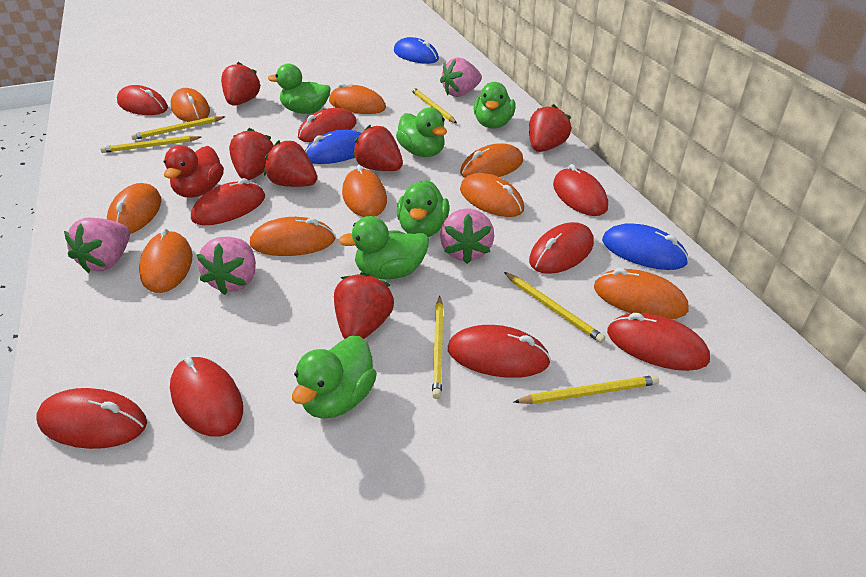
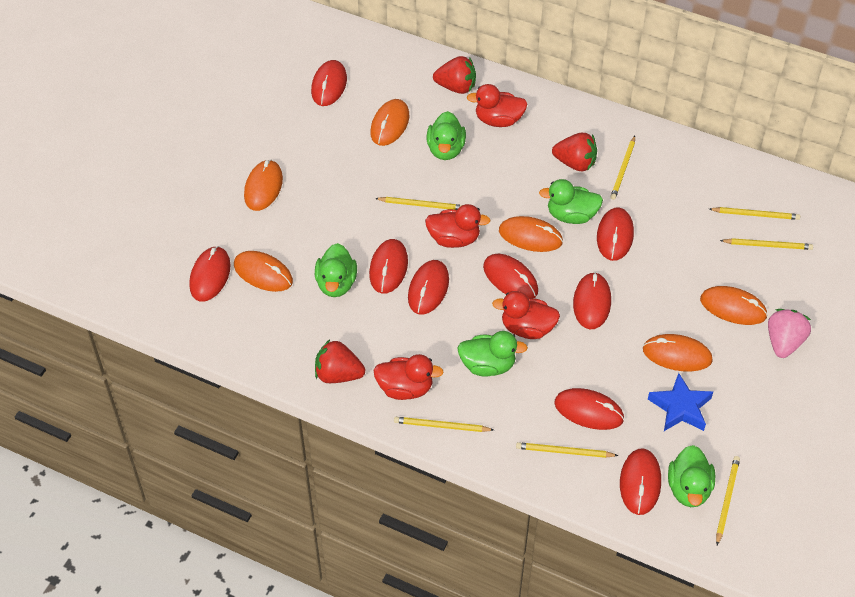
blue mouse: 3 -> 0
blue star: 0 -> 1
green duck: 6 -> 5
orange mouse: 9 -> 6
pink strawberry: 4 -> 1
red duck: 1 -> 4
red strawberry: 6 -> 3
yellow pencil: 6 -> 7

